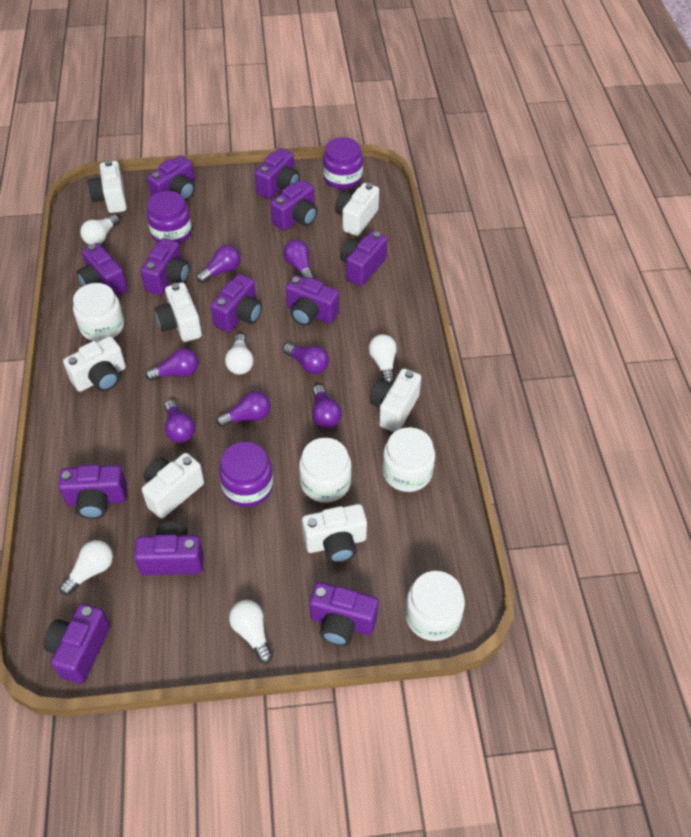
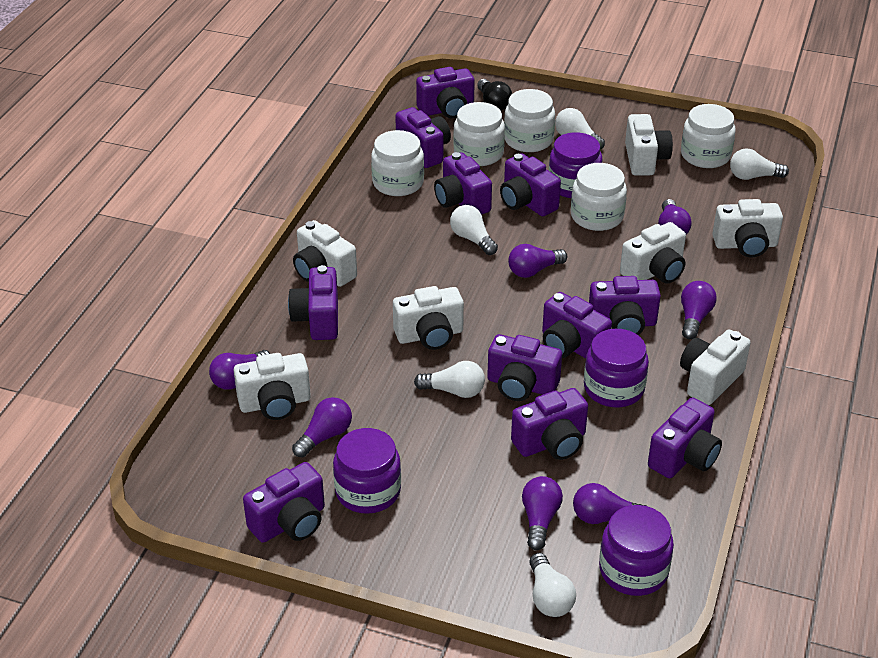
black light bulb: 0 -> 1
purple camera: 12 -> 11
purple jar: 3 -> 4
white jar: 4 -> 5

